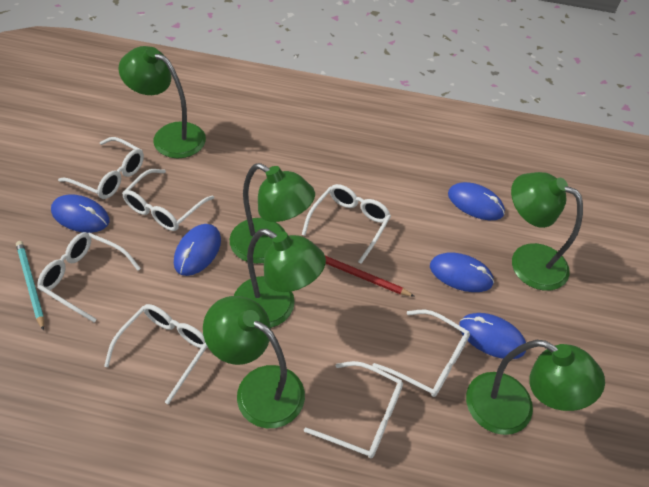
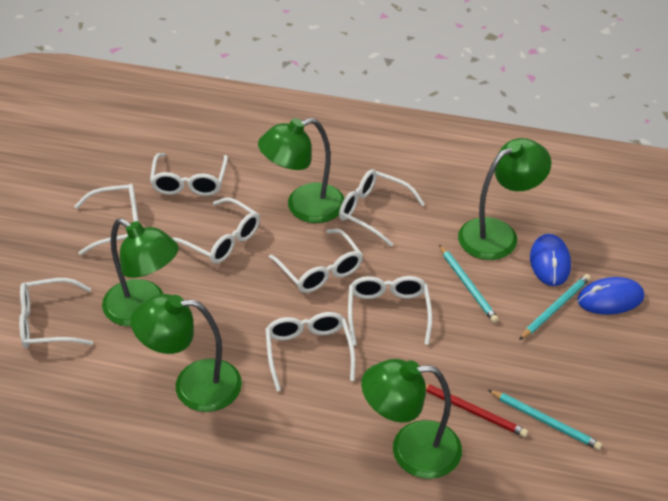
blue mouse: 5 -> 2
green lamp: 6 -> 5
turquoise pencil: 1 -> 3
white glasses: 7 -> 8

